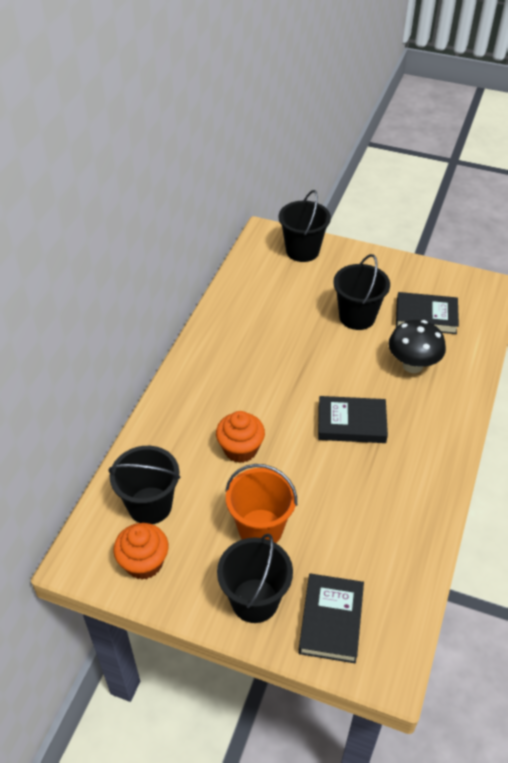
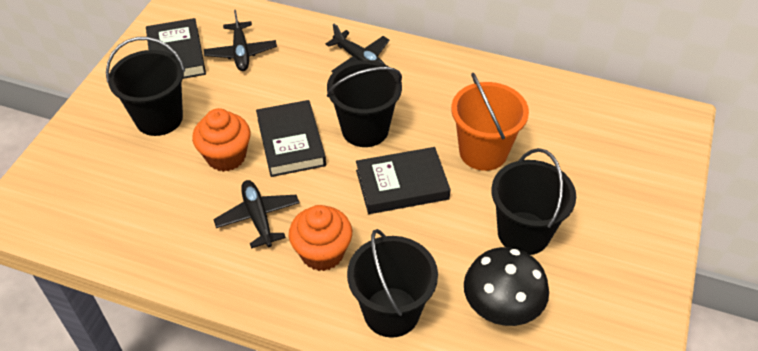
black plane: 0 -> 3

